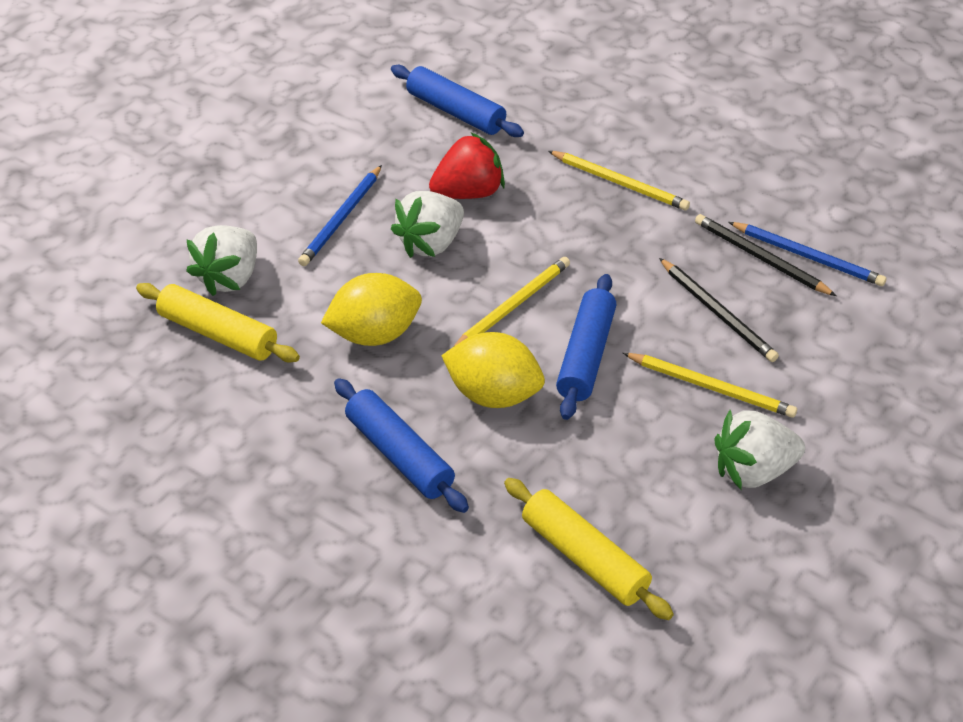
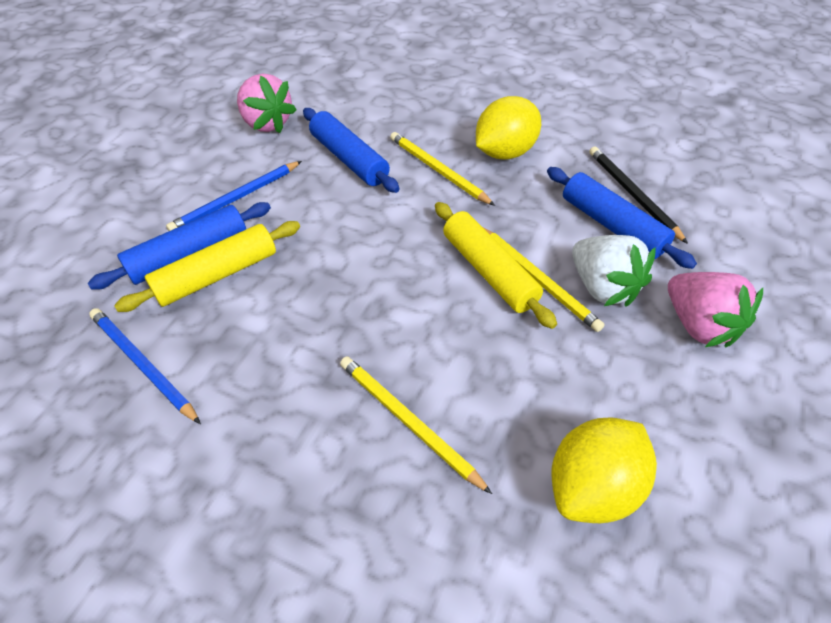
black pencil: 2 -> 1
pink strawberry: 0 -> 2
red strawberry: 1 -> 0
white strawberry: 3 -> 1

